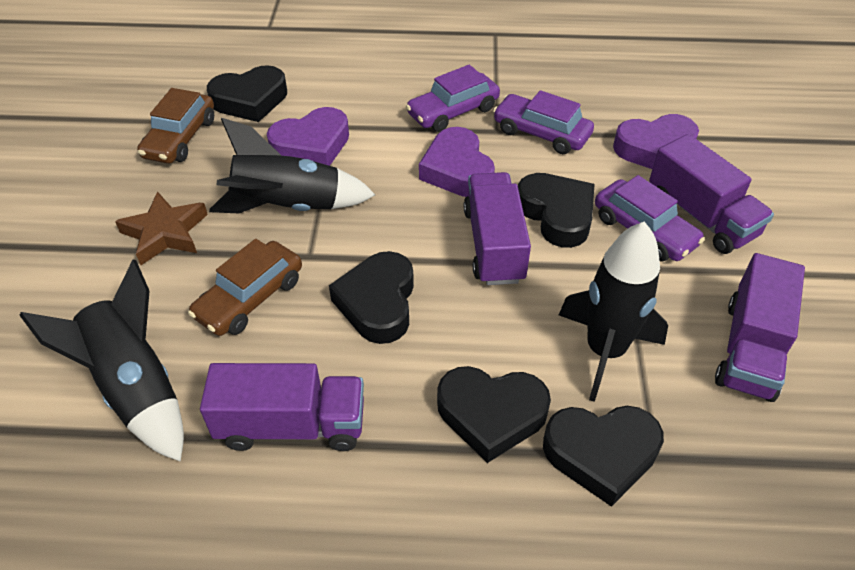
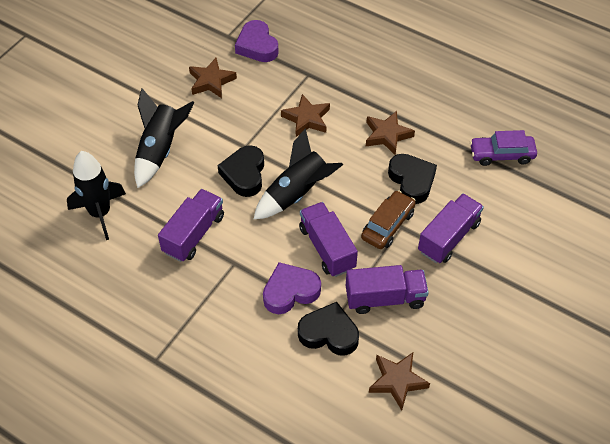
black heart: 5 -> 3
brown car: 2 -> 1
brown star: 1 -> 4
purple car: 3 -> 1
purple heart: 3 -> 2

